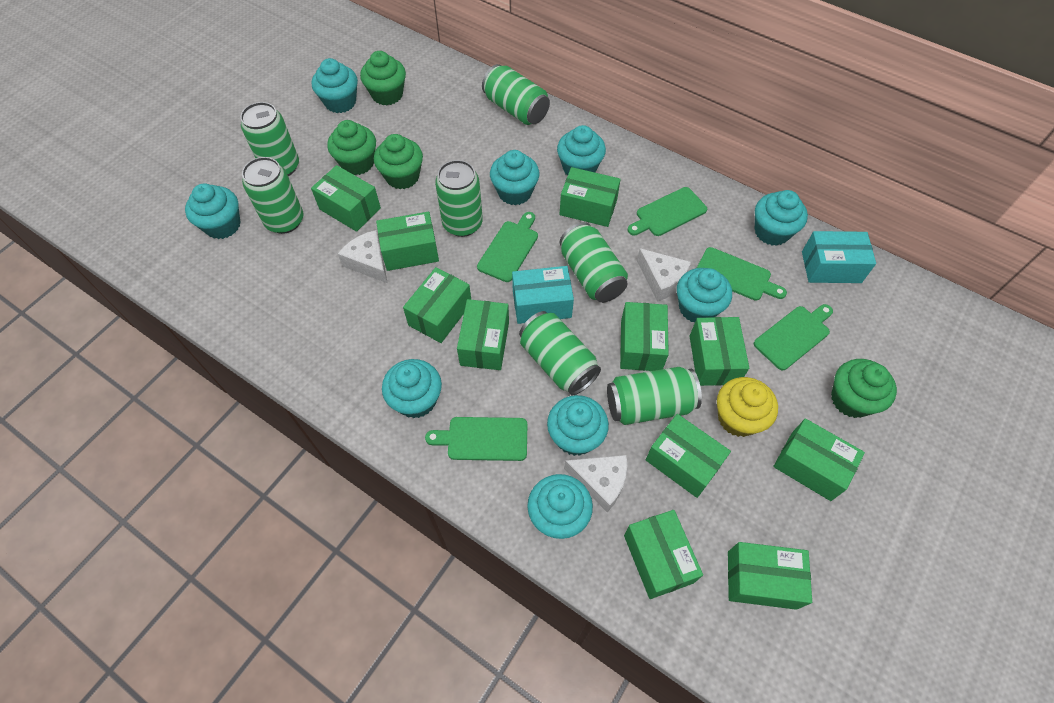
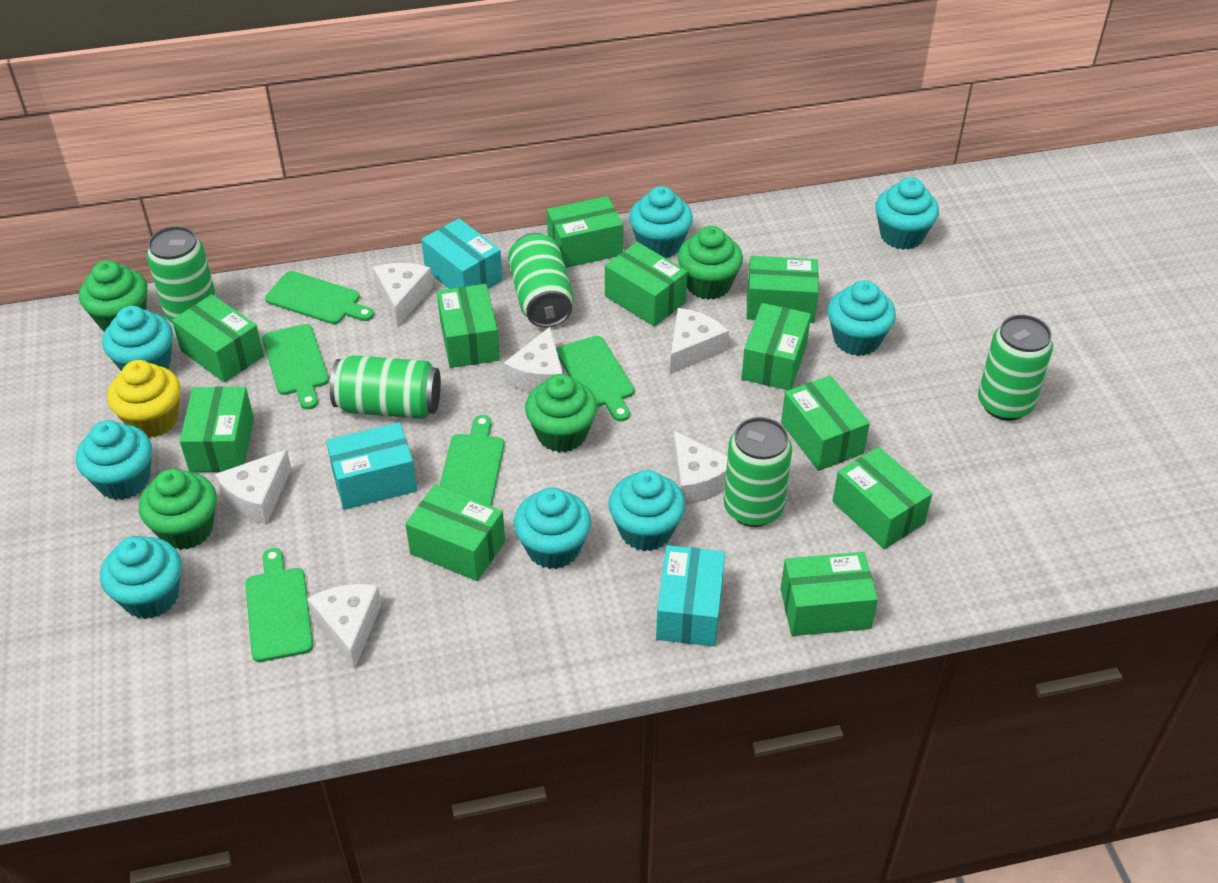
green can: 7 -> 5
turquoise box: 2 -> 3
turquoise cupcake: 9 -> 8
white cheese: 3 -> 6

